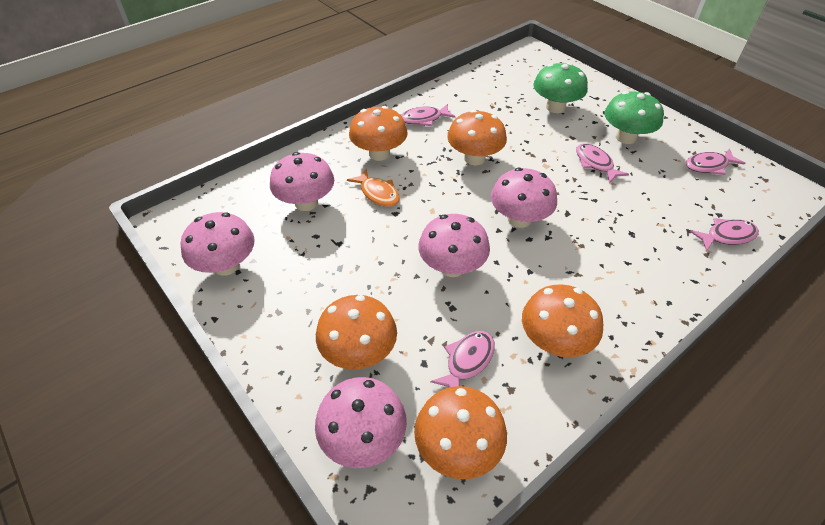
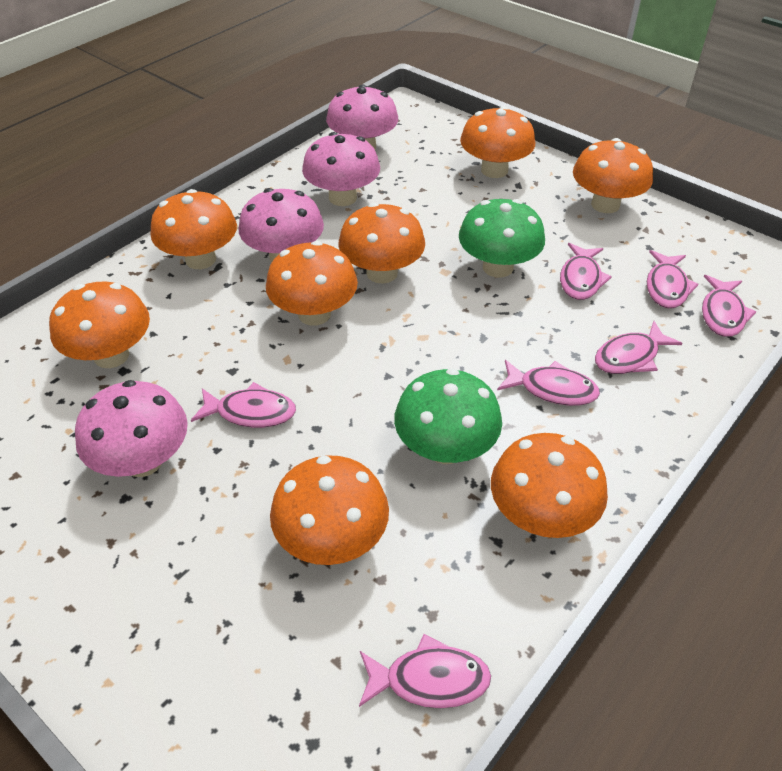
orange fish: 1 -> 0
orange mushroom: 5 -> 8
pink fish: 5 -> 7
pink mushroom: 5 -> 4

